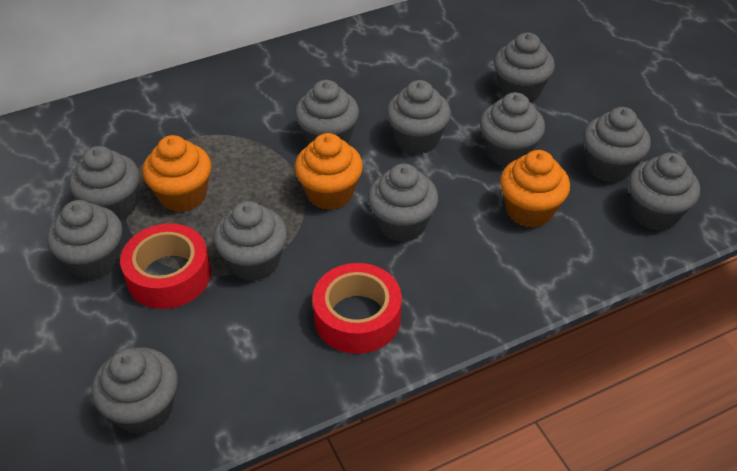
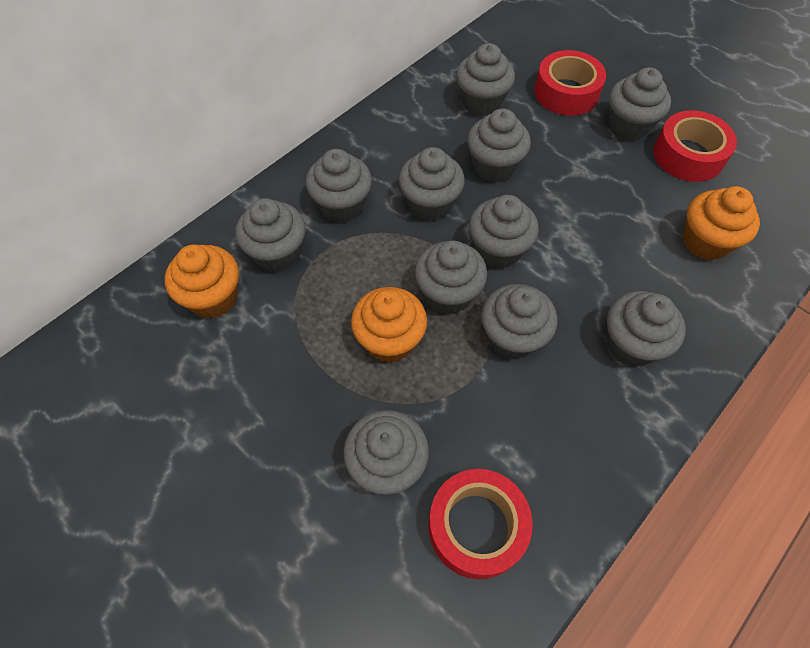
red tape: 2 -> 3

